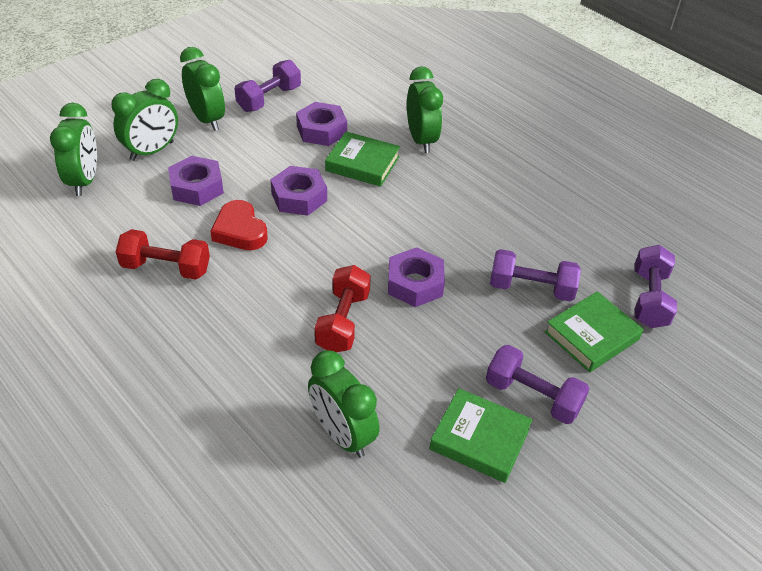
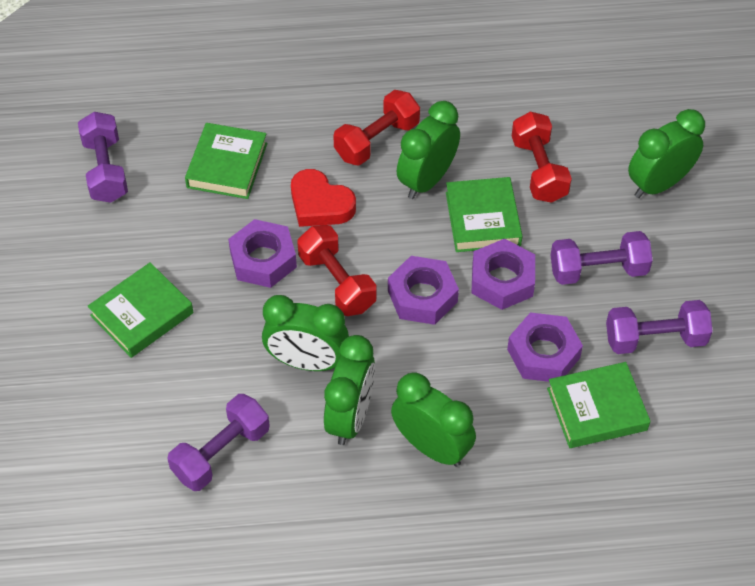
green book: 3 -> 4
red dumbbell: 2 -> 3

